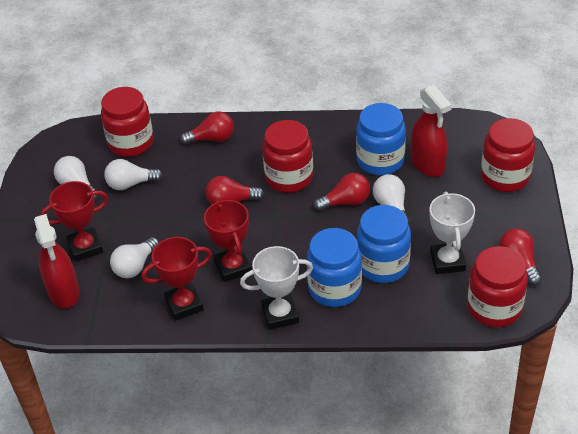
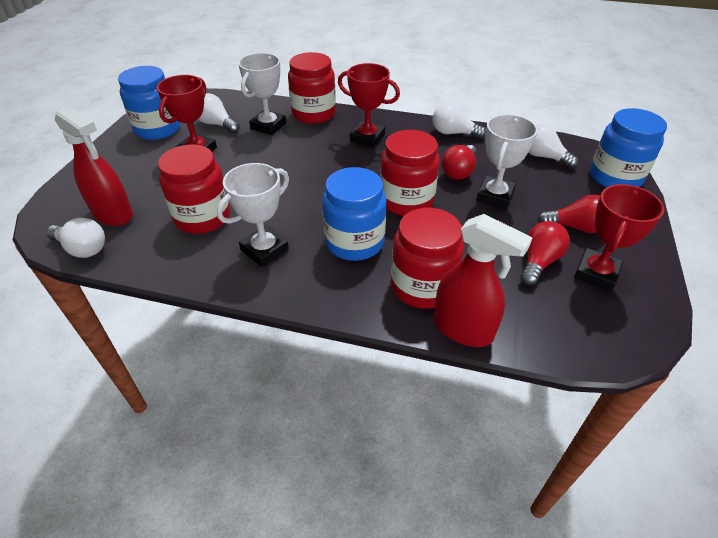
red light bulb: 4 -> 3
white trophy: 2 -> 3

